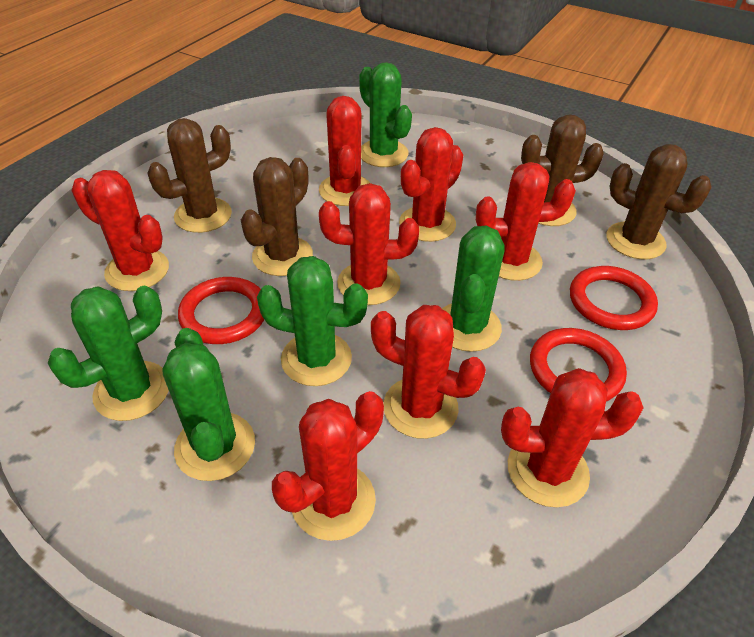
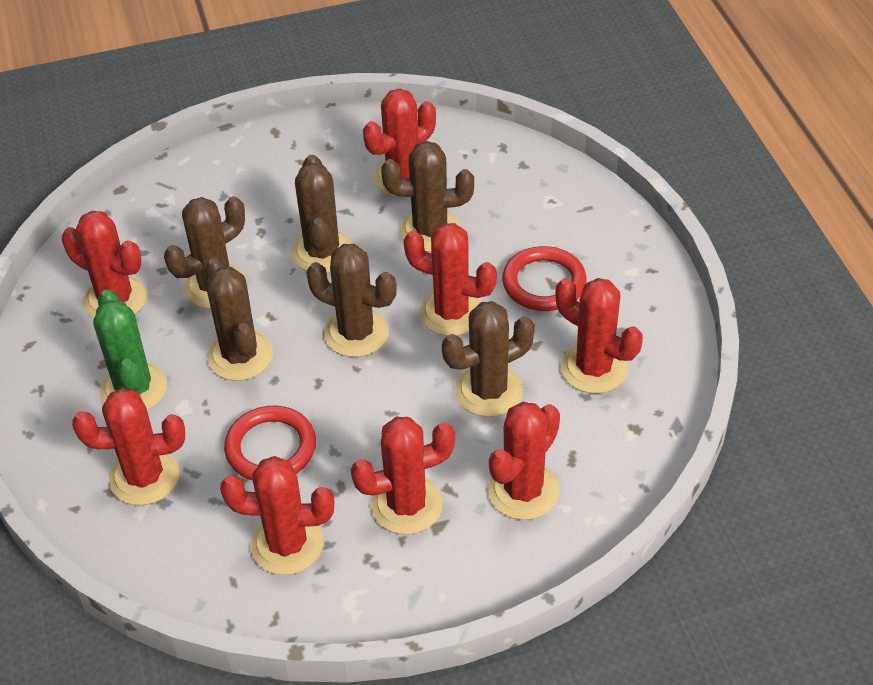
brown cactus: 4 -> 6
green cactus: 5 -> 1
red ring: 3 -> 2

